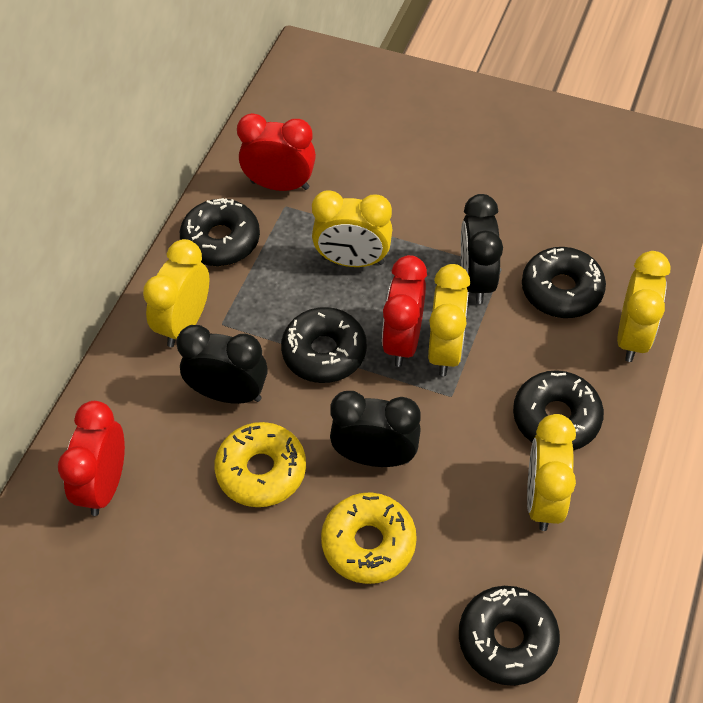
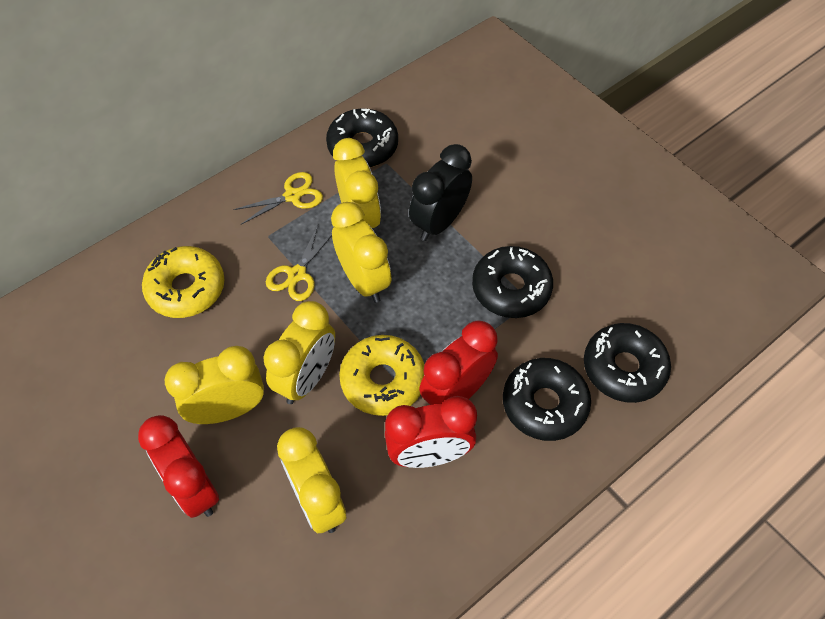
black clock: 3 -> 1
black donut: 5 -> 4
yellow scissors: 0 -> 2

